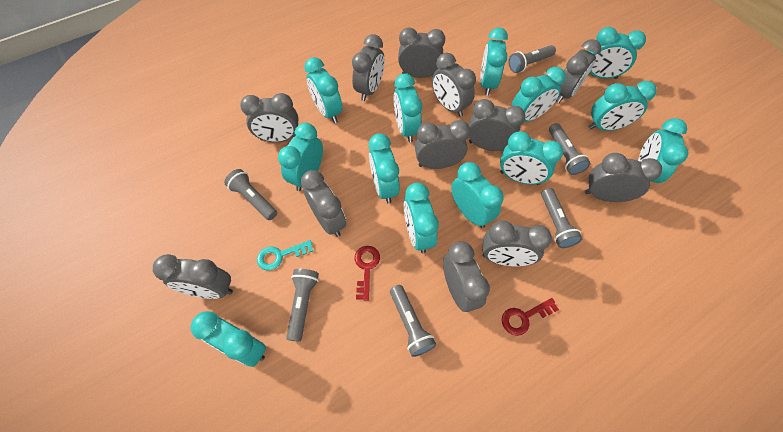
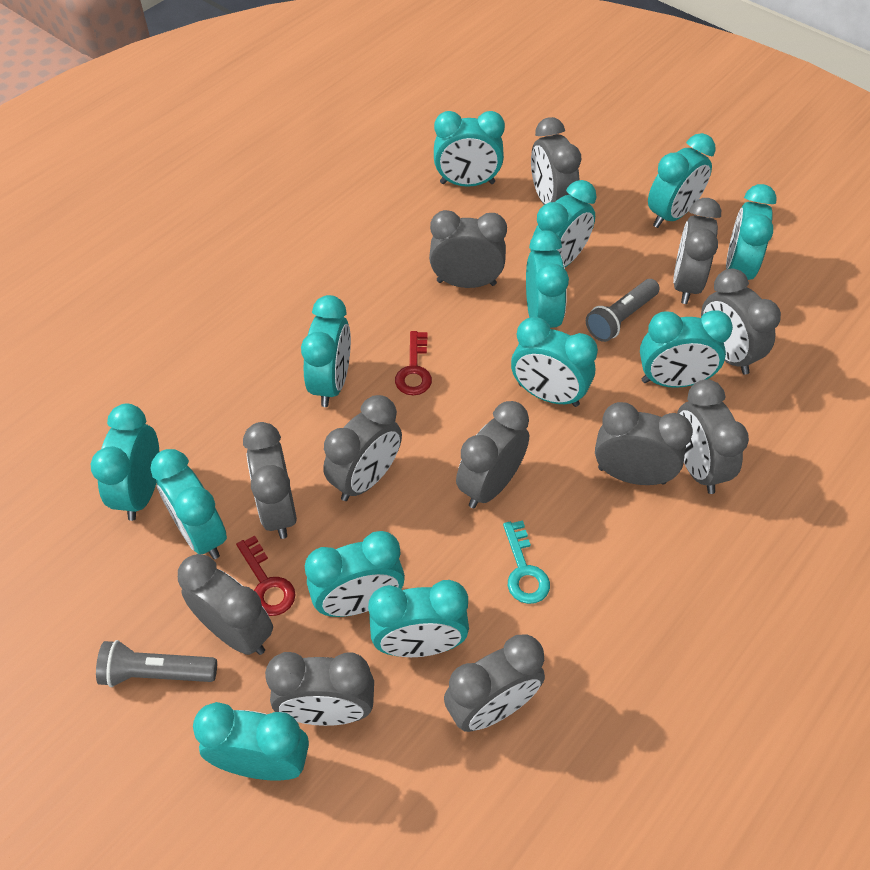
grey flashlight: 6 -> 2

